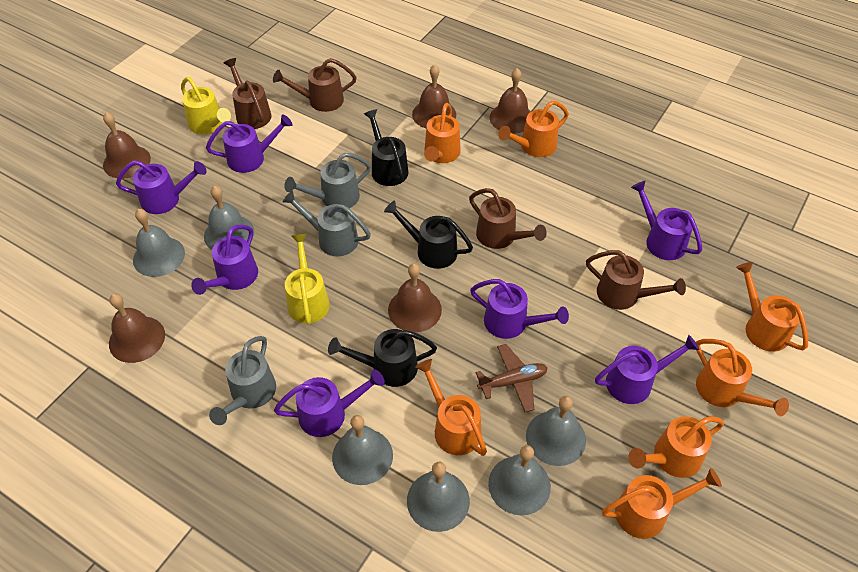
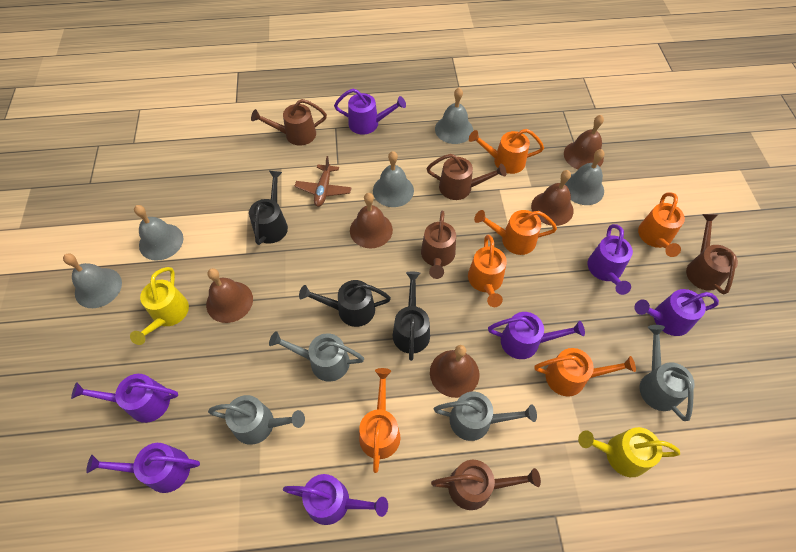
brown watering can: 4 -> 5
grey bell: 6 -> 5
grey watering can: 3 -> 4
orange watering can: 7 -> 6

